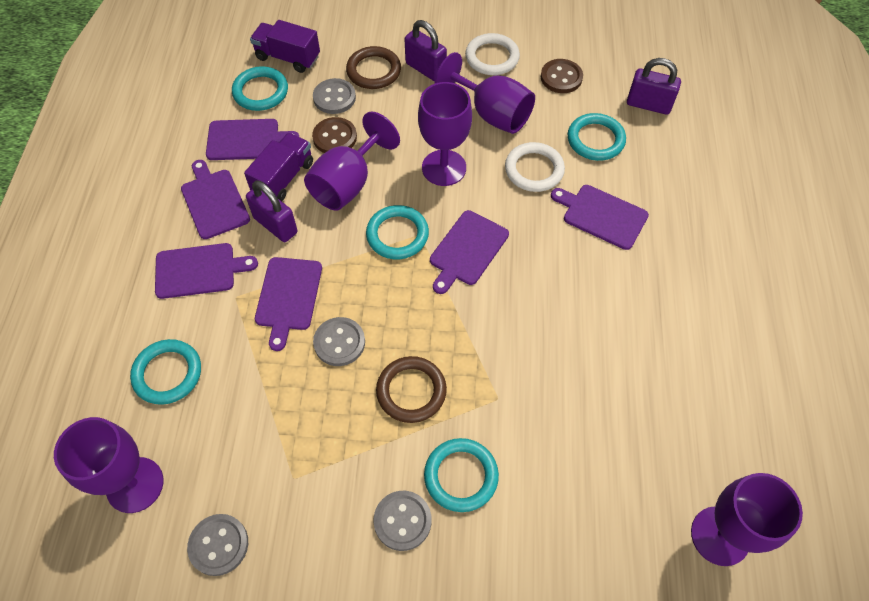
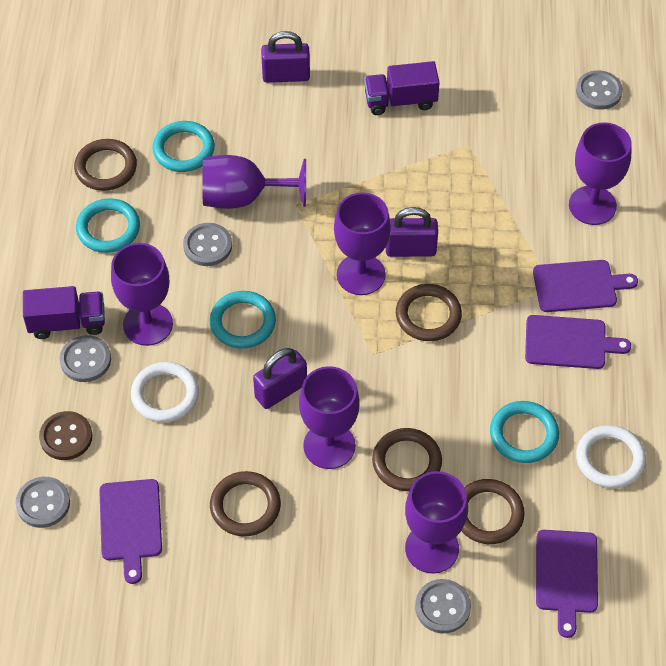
brown button: 2 -> 1
brown ring: 2 -> 5
grey button: 4 -> 5
purple cutting board: 6 -> 4
purple goblet: 5 -> 6
turquoise ring: 5 -> 4

